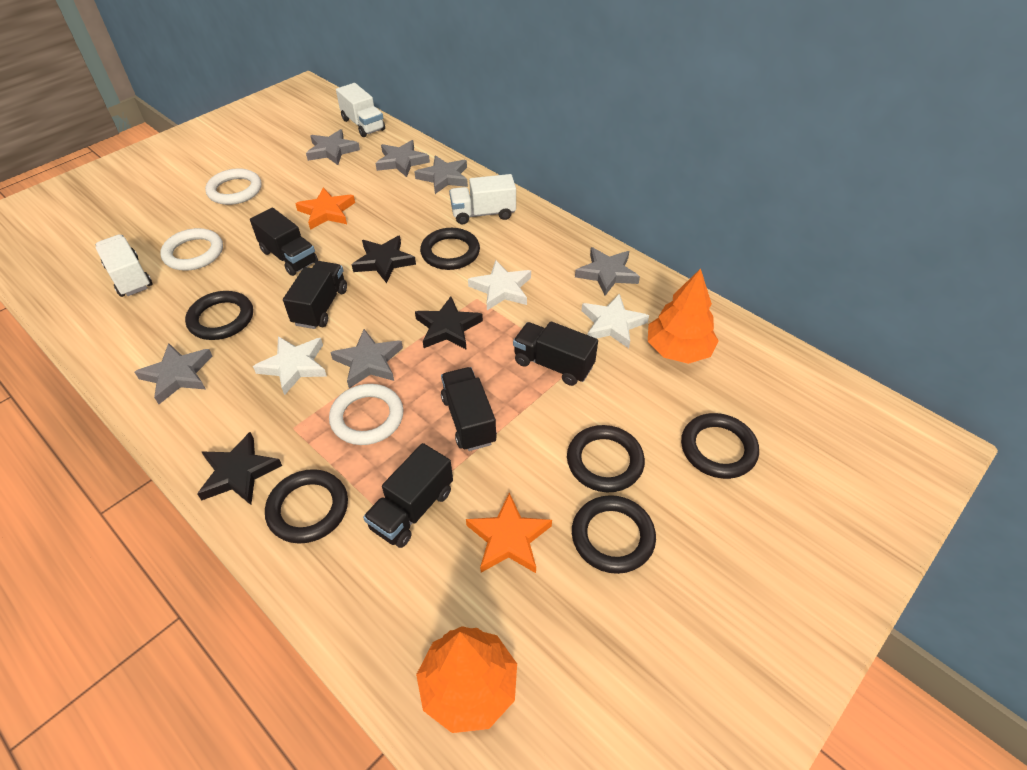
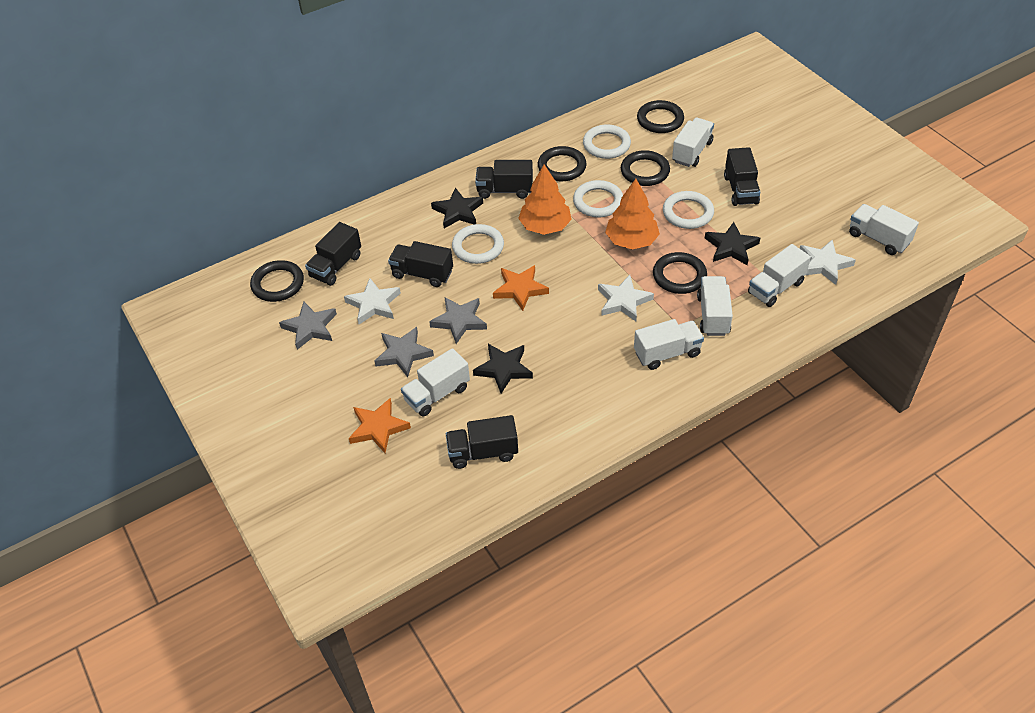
black ring: 6 -> 5
grey star: 6 -> 3
white ring: 3 -> 4
white truck: 3 -> 6

